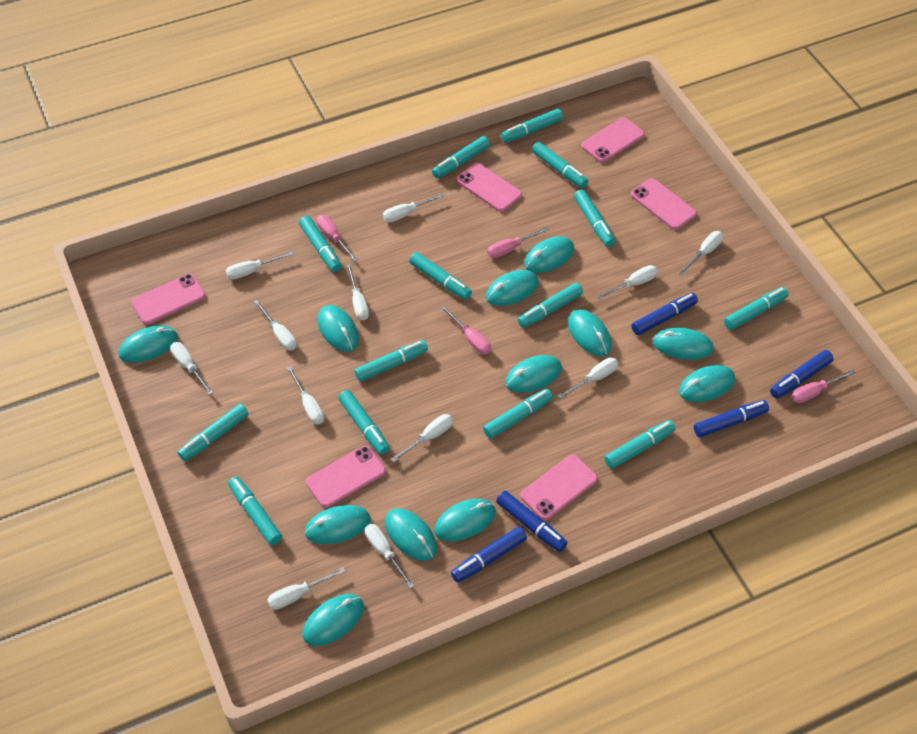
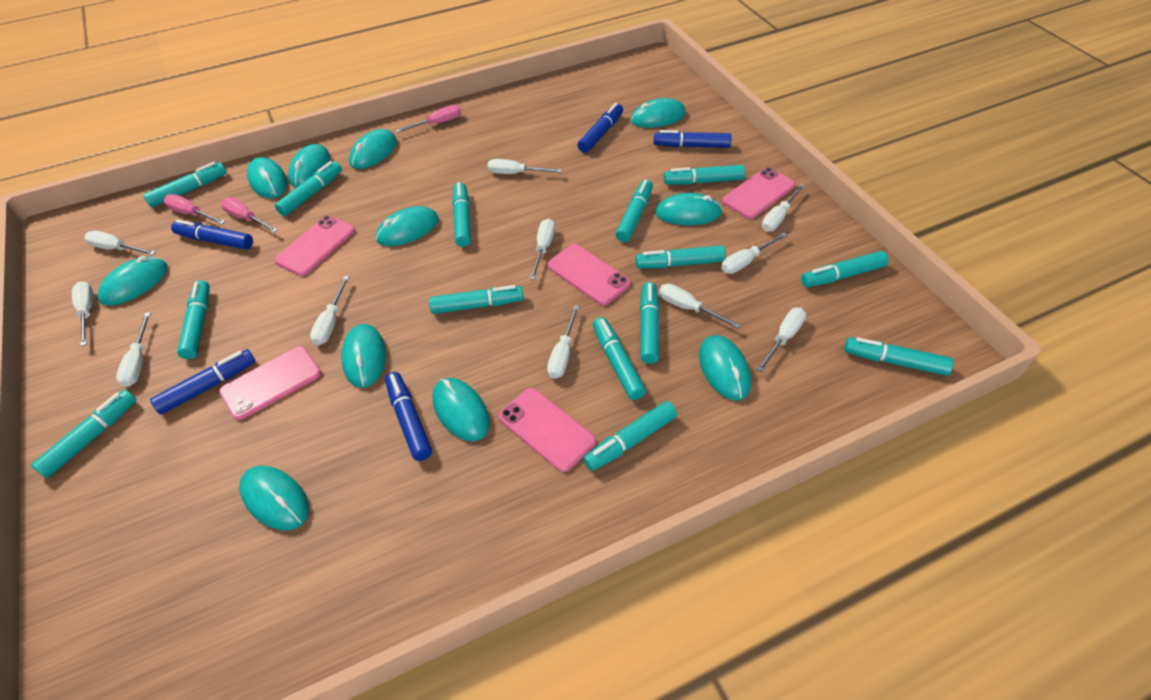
pink phone: 6 -> 5
pink screwdriver: 4 -> 3
turquoise mouse: 12 -> 11
white screwdriver: 12 -> 11

